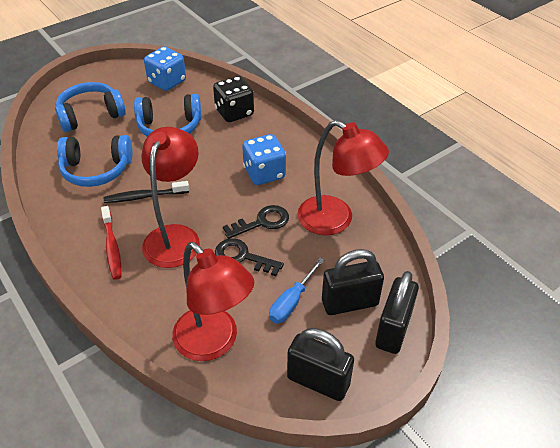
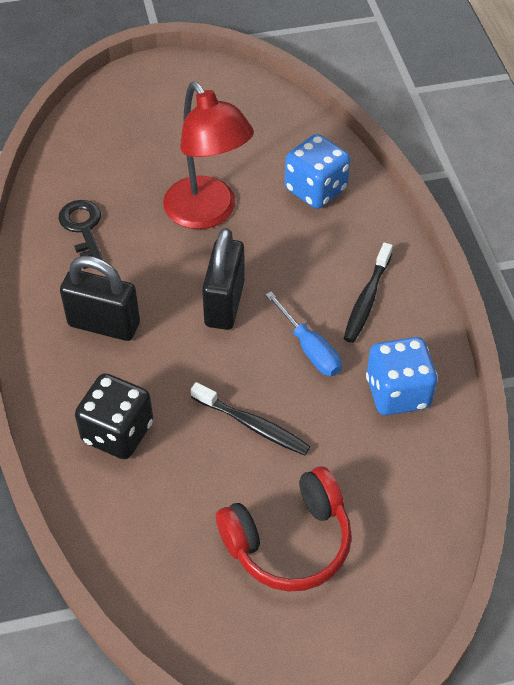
black key: 2 -> 1
black padlock: 3 -> 2
black toothbrush: 1 -> 2
blue headphones: 3 -> 0
red headphones: 0 -> 1
red lamp: 3 -> 1
red toothbrush: 1 -> 0

